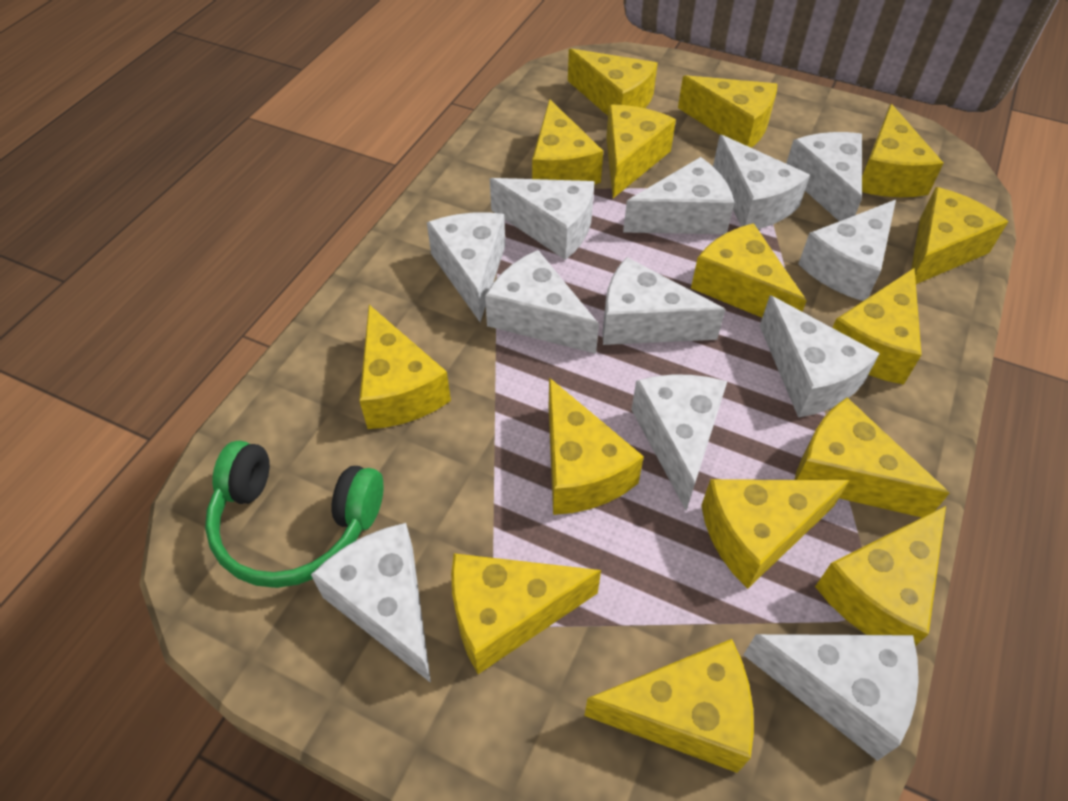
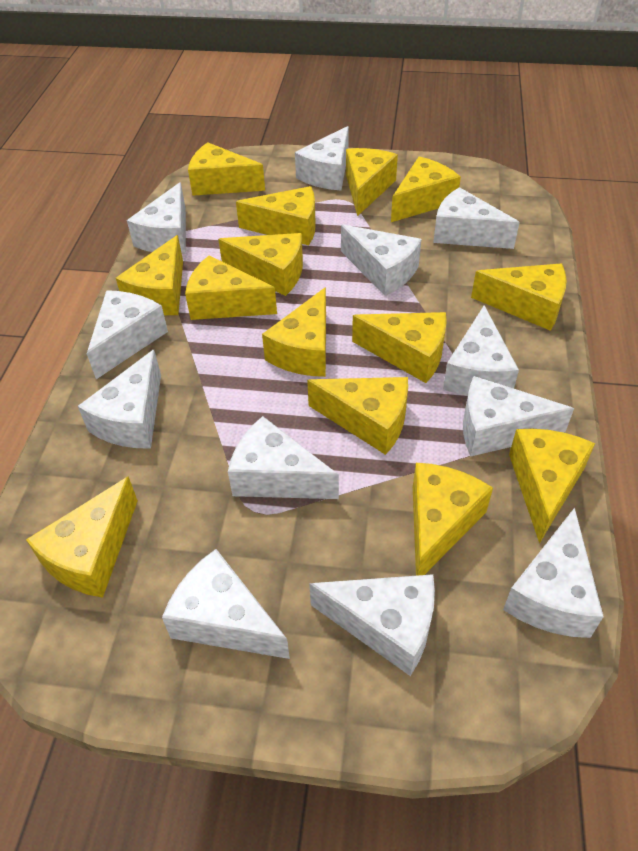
green headphones: 1 -> 0
yellow cheese: 15 -> 14

